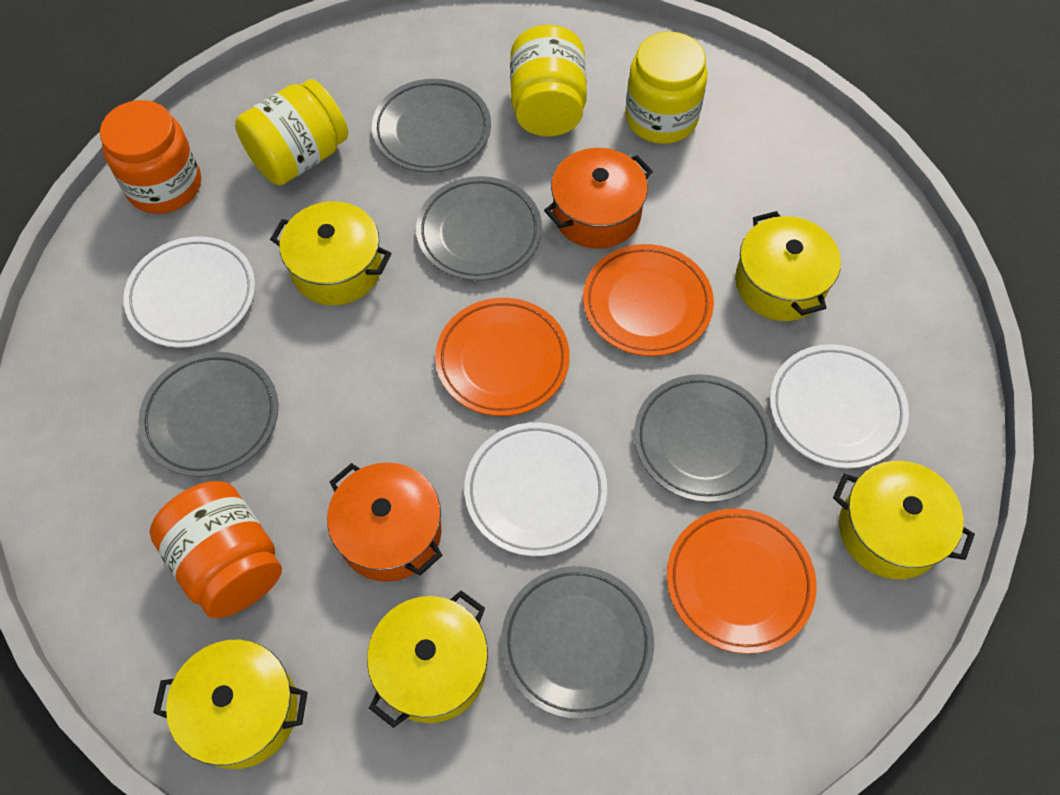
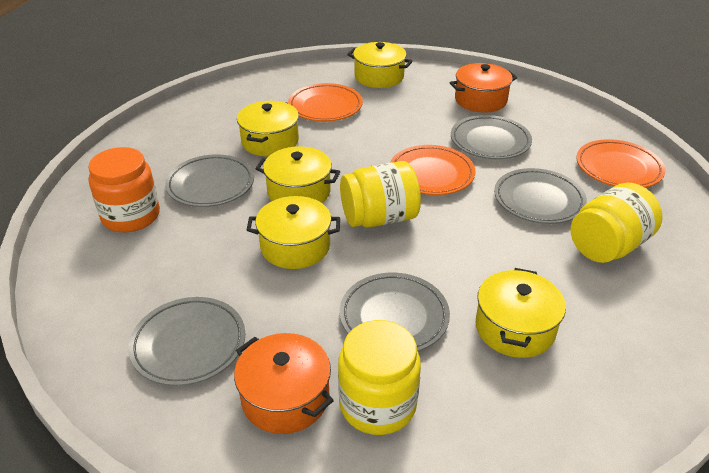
orange jar: 2 -> 1
white plate: 3 -> 0

